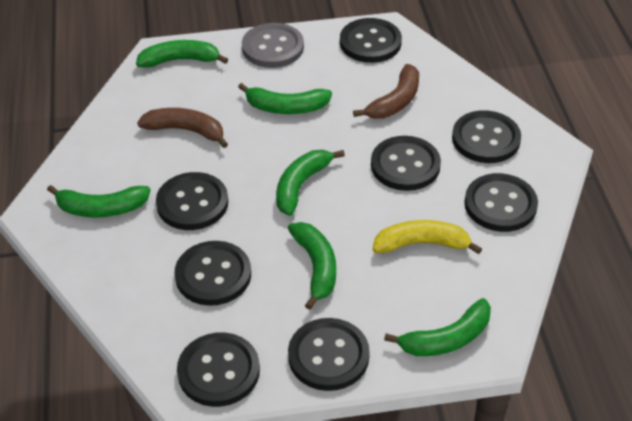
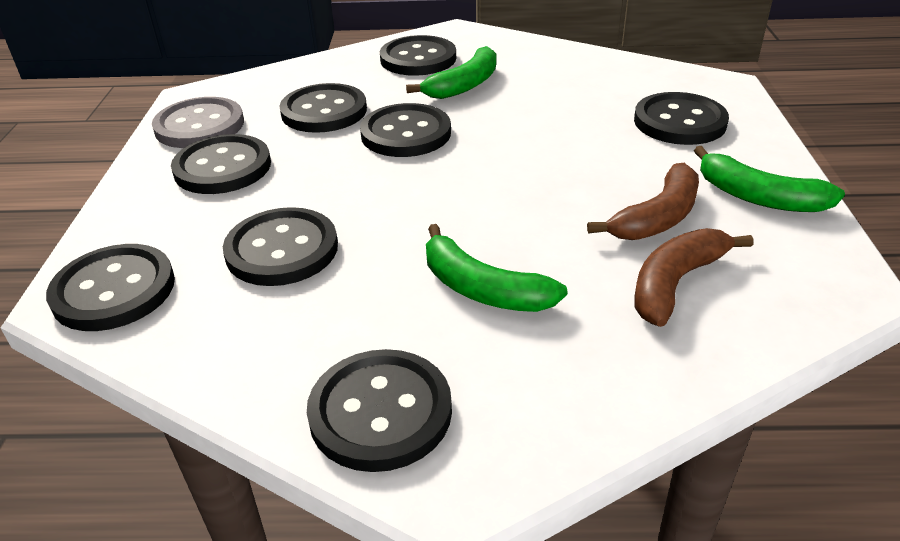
green banana: 6 -> 3
yellow banana: 1 -> 0

